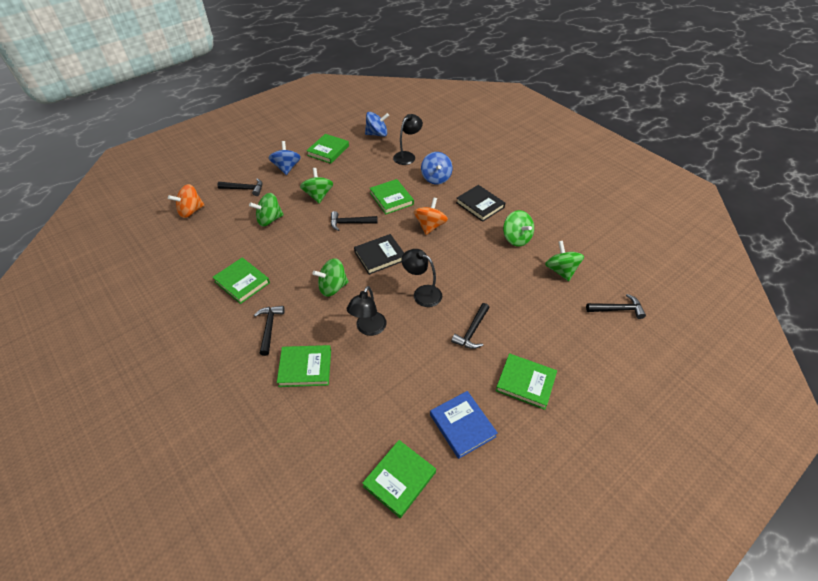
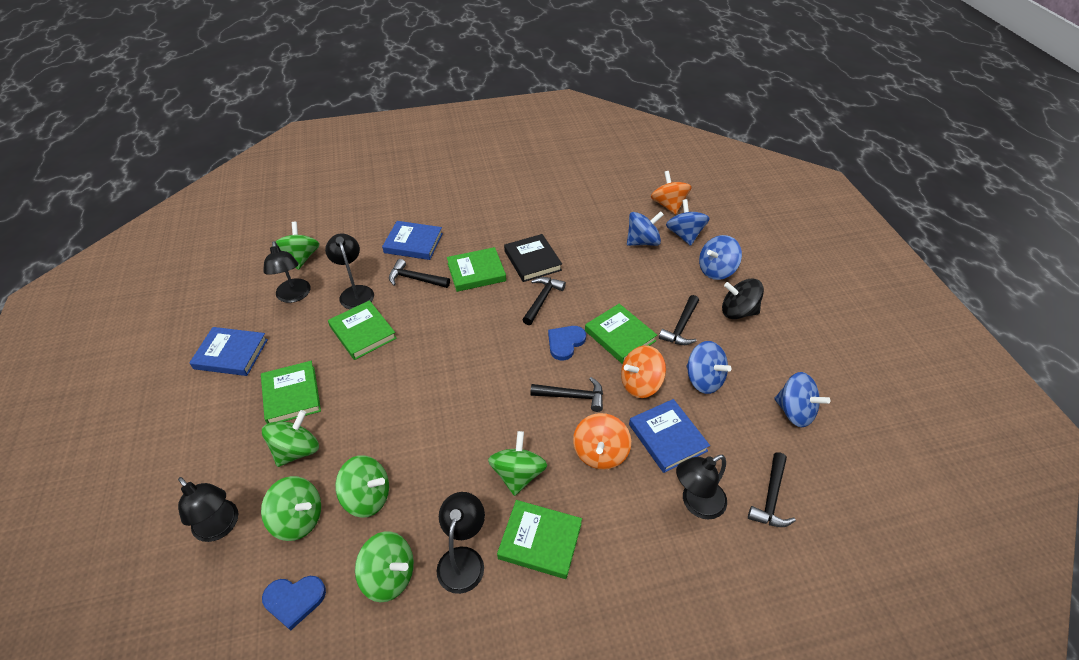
black book: 2 -> 1
black lamp: 3 -> 5
black spinning top: 0 -> 1
blue book: 1 -> 3
blue heart: 0 -> 2
blue spinning top: 3 -> 5
green book: 6 -> 5
green spinning top: 5 -> 6
orange spinning top: 2 -> 3

